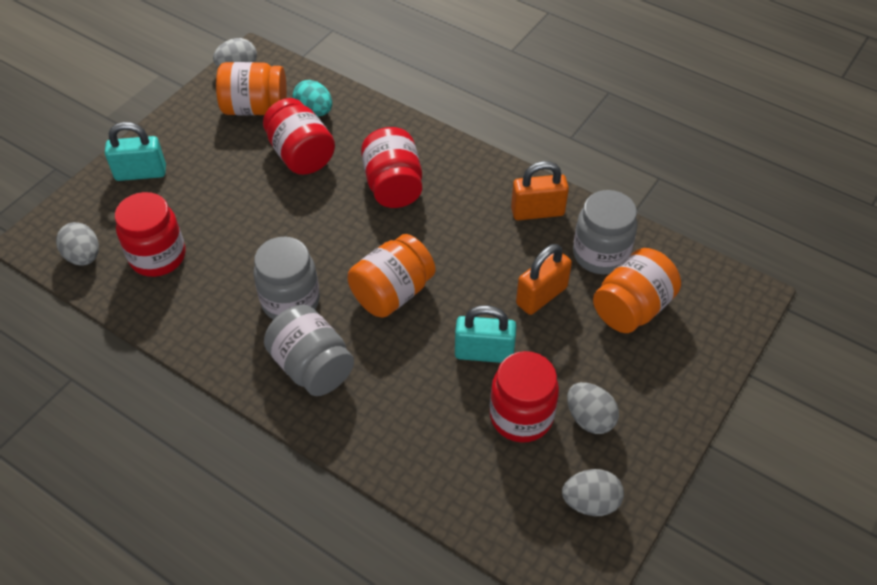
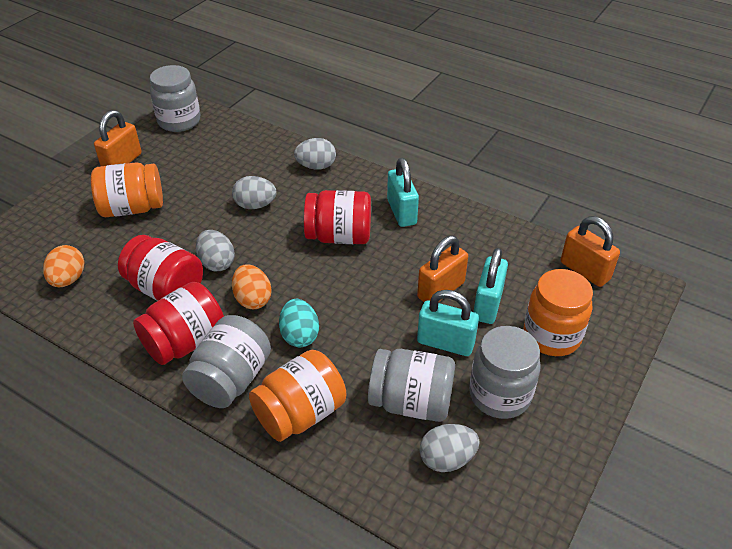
grey jar: 3 -> 4
orange egg: 0 -> 2
orange padlock: 2 -> 3
red jar: 4 -> 3
turquoise padlock: 2 -> 3

